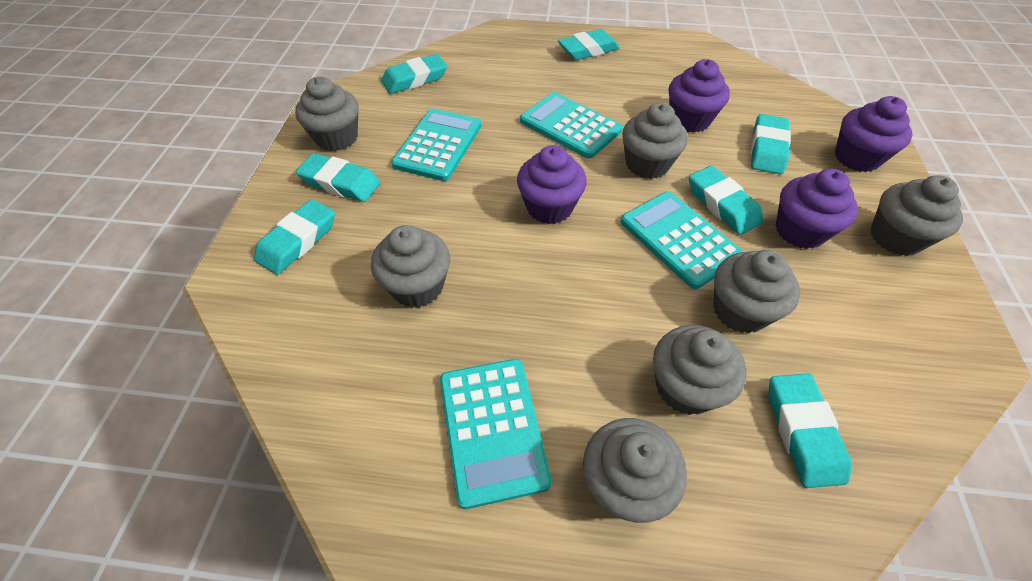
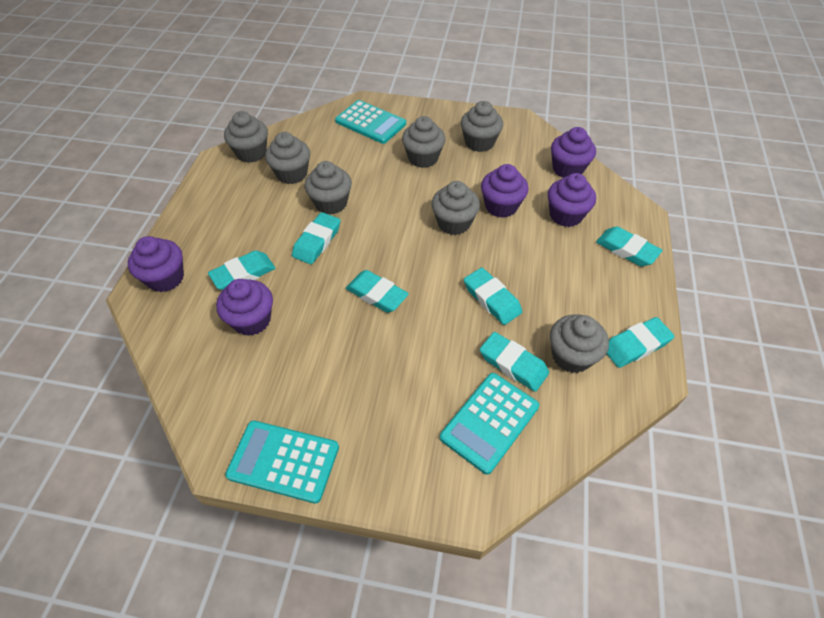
purple cupcake: 4 -> 5
turquoise calculator: 4 -> 3

